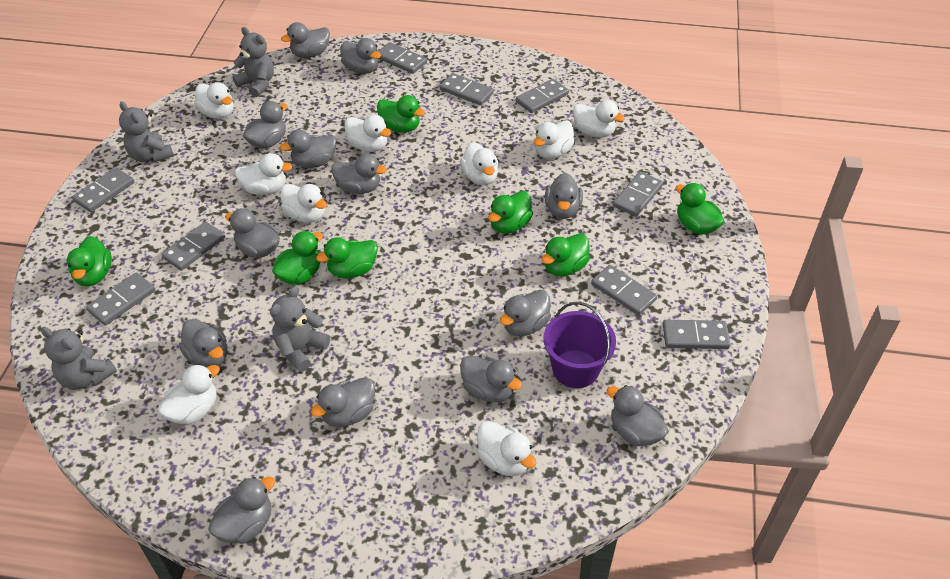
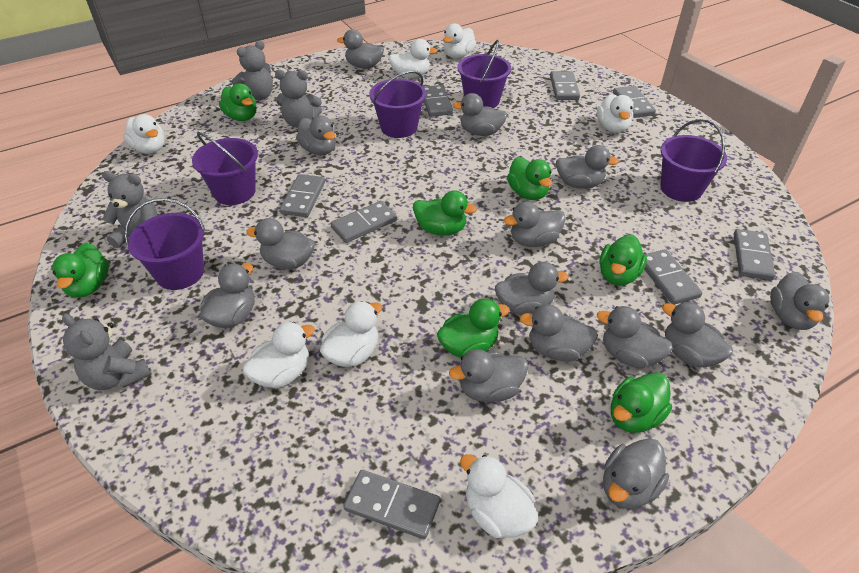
grey domino: 9 -> 8
grey duck: 13 -> 14
purple bucket: 1 -> 5
white duck: 9 -> 7

